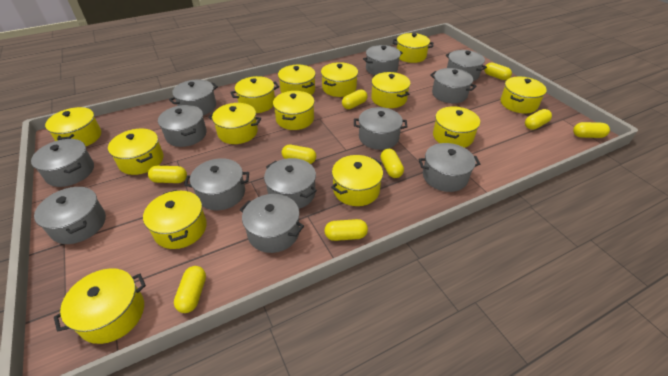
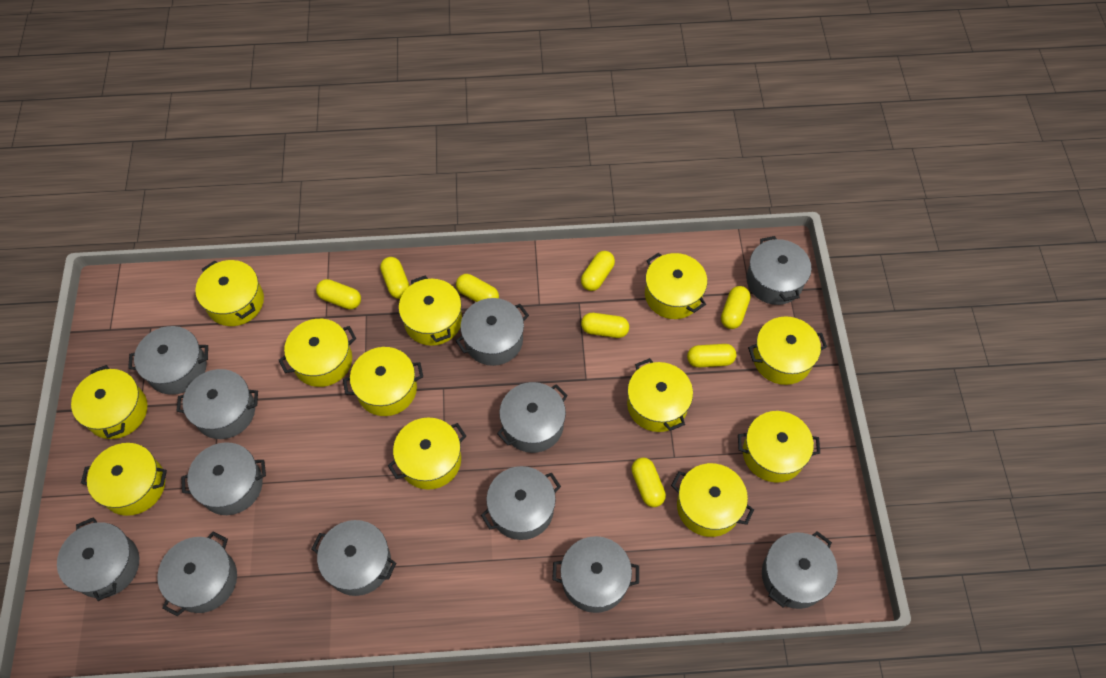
yellow capsule: 9 -> 8
yellow pot: 14 -> 12

